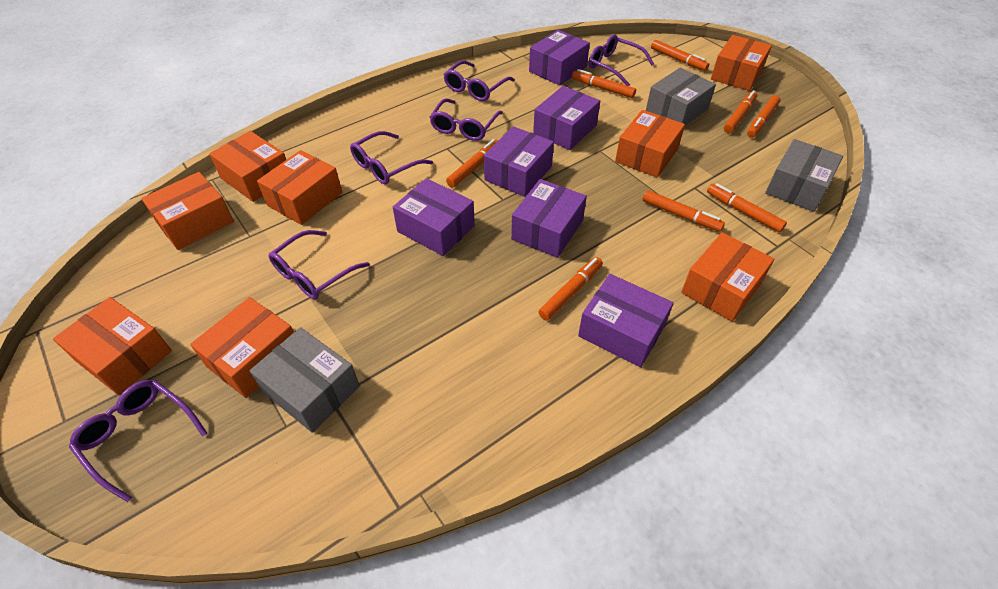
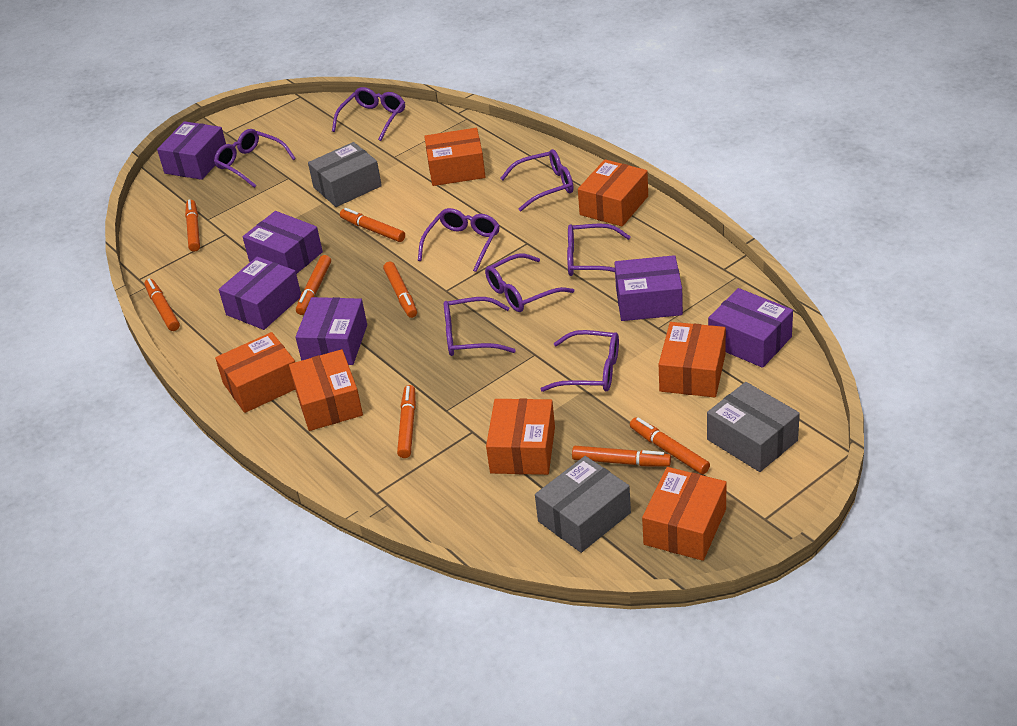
orange box: 8 -> 7
purple glasses: 6 -> 8

